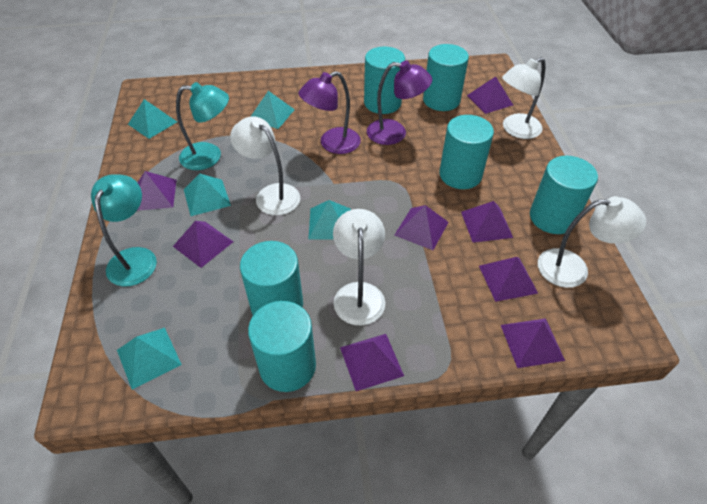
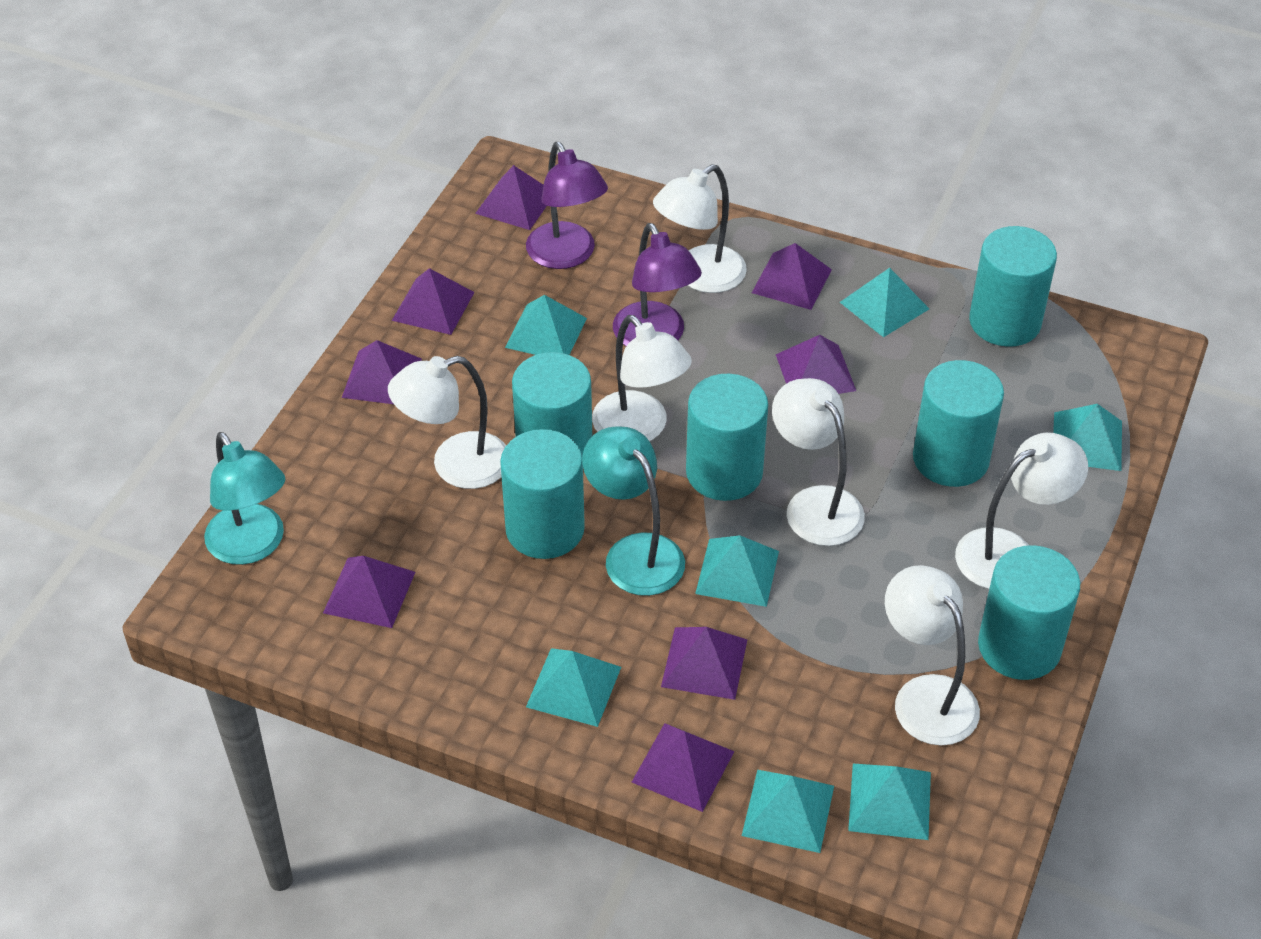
turquoise pyramid: 5 -> 7
white lamp: 4 -> 6

